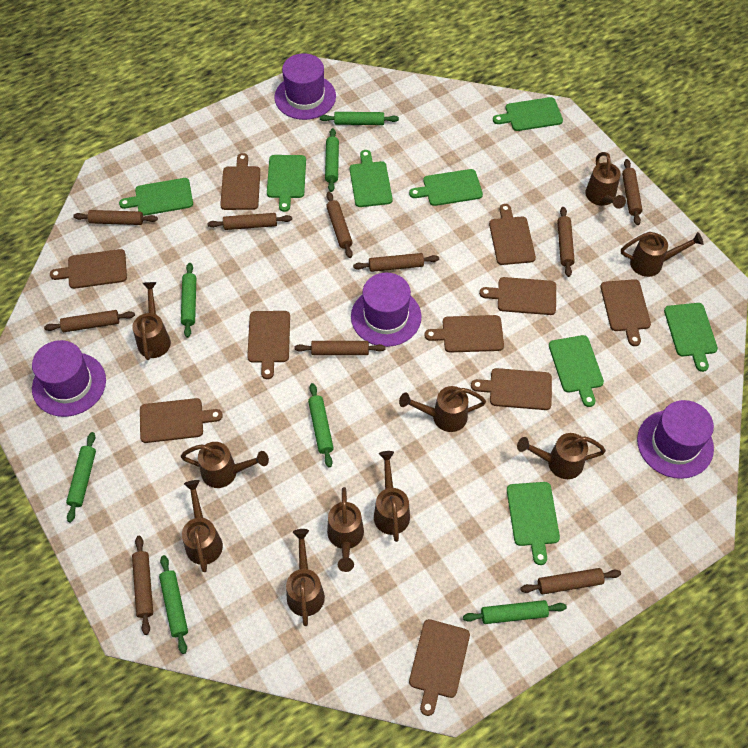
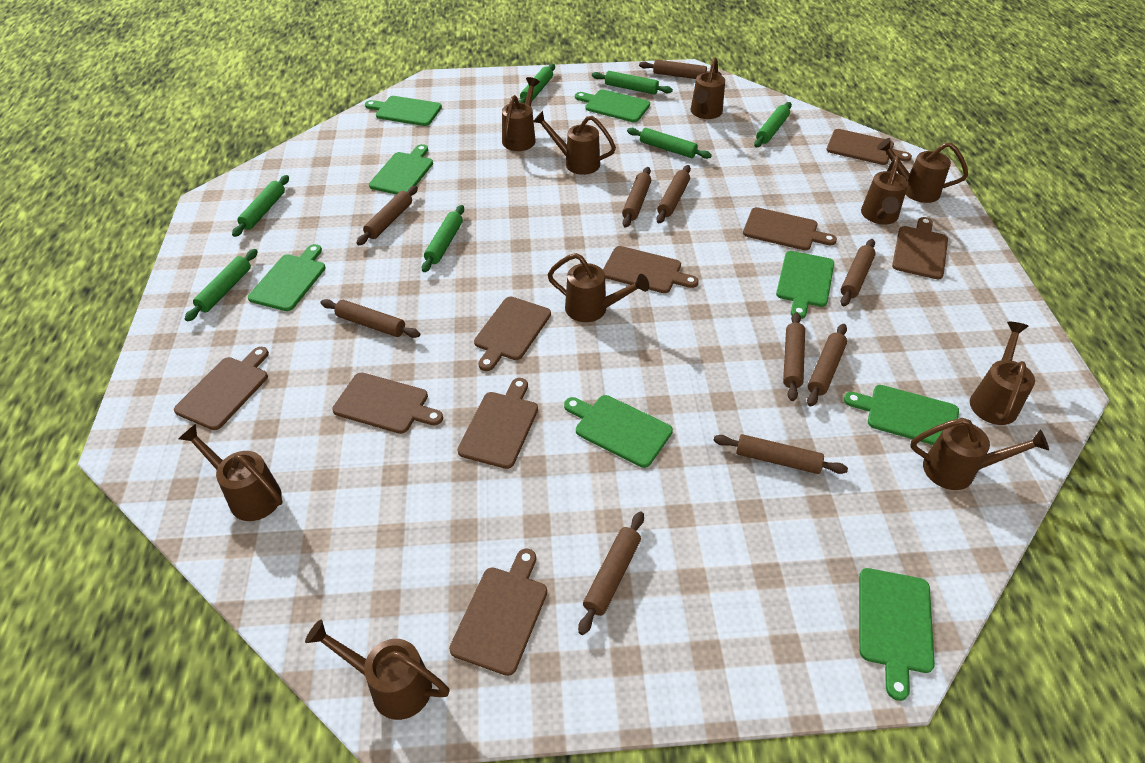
brown cutting board: 10 -> 9
purple hat: 4 -> 0

